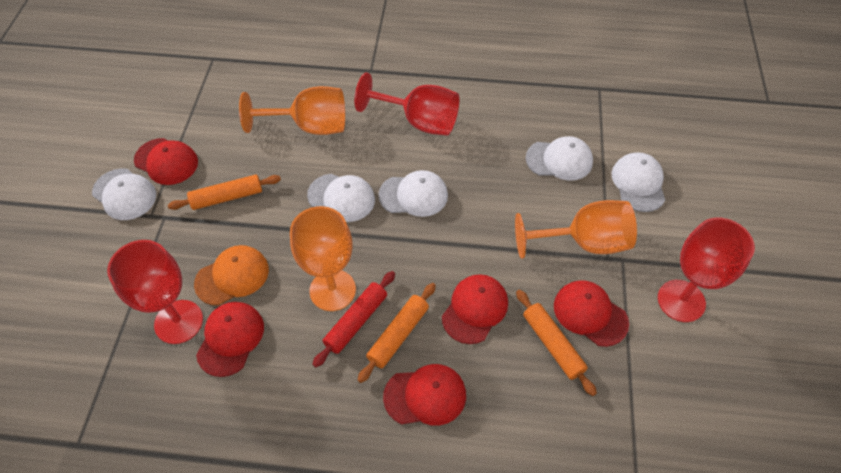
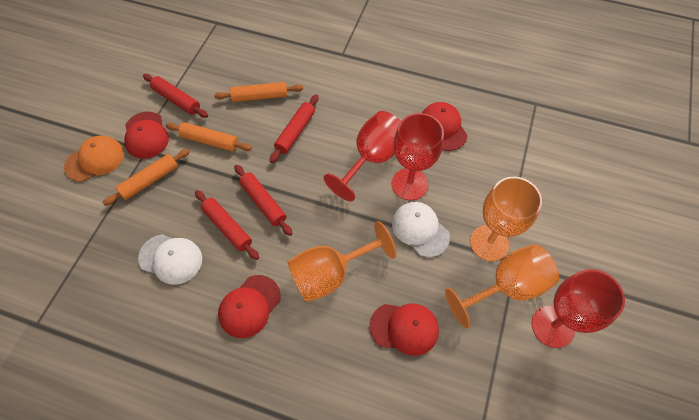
red cap: 5 -> 4
red rolling pin: 1 -> 4
white cap: 5 -> 2

